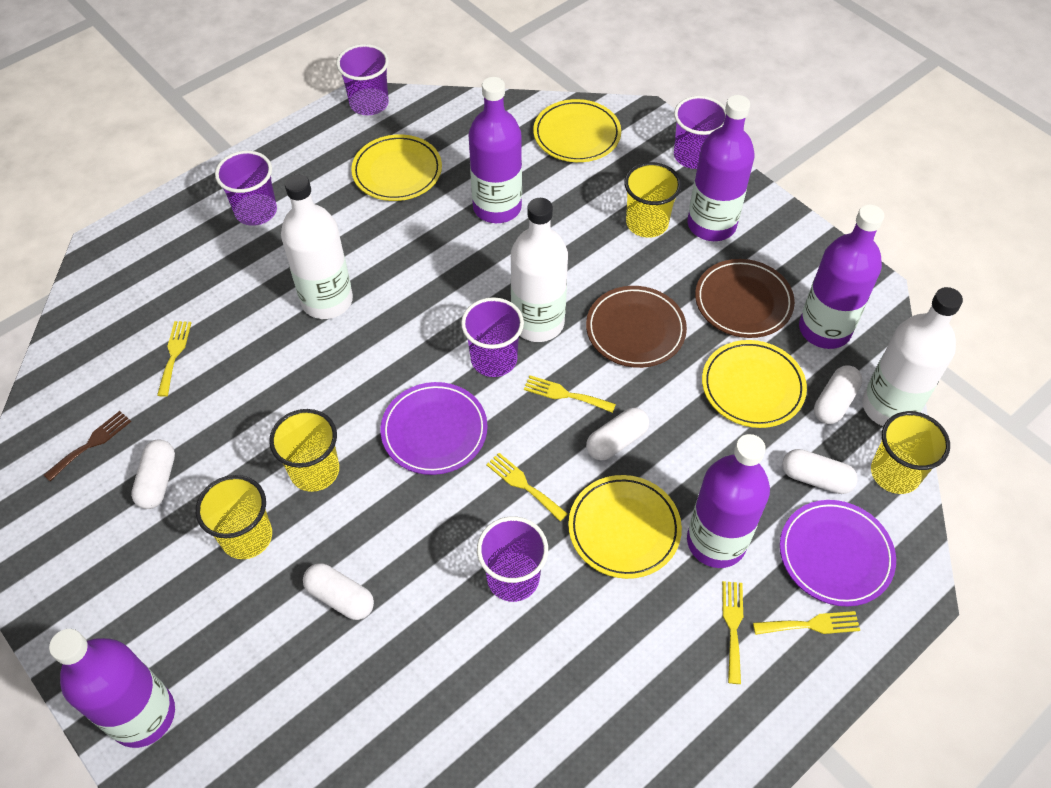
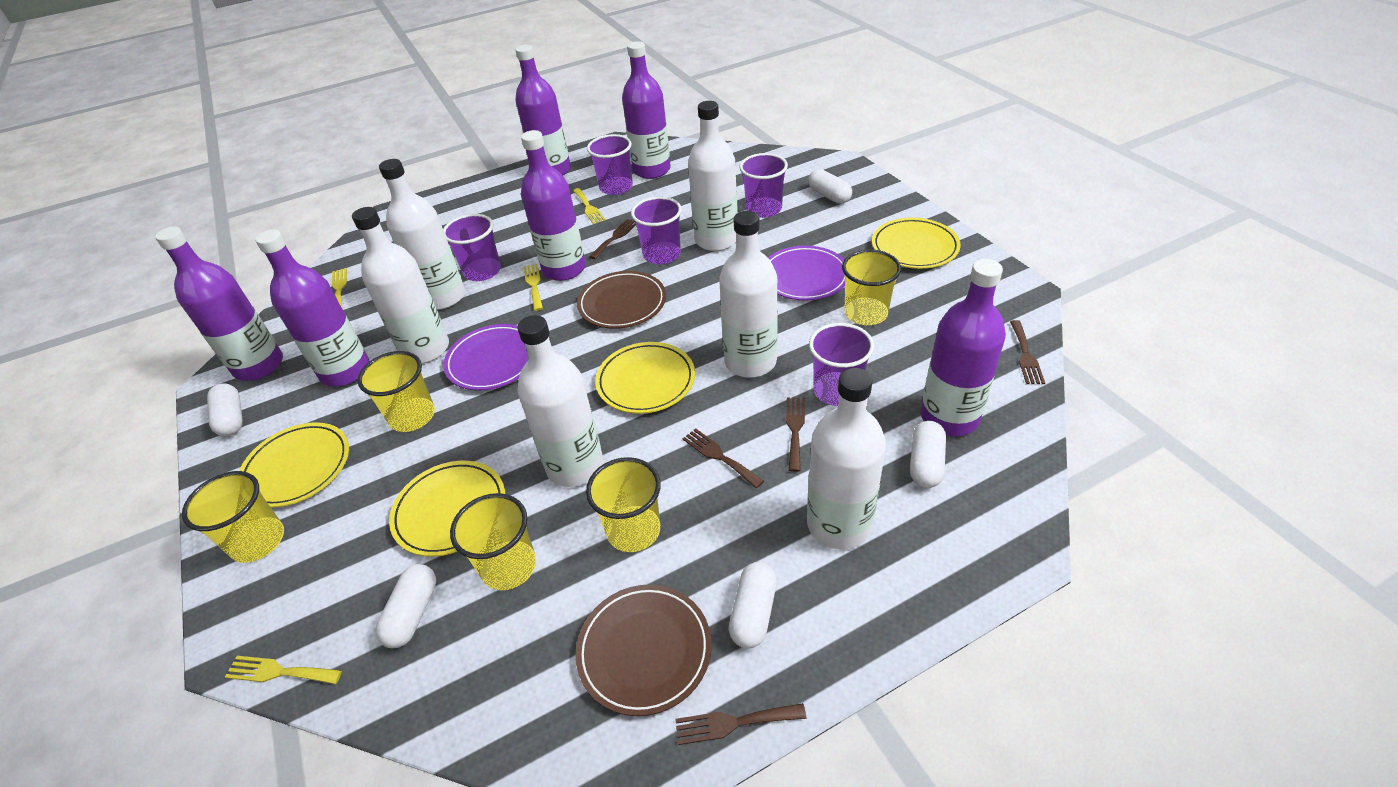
brown fork: 1 -> 5
purple bottle: 5 -> 6
white bottle: 3 -> 6
yellow cup: 4 -> 5
yellow fork: 5 -> 4

